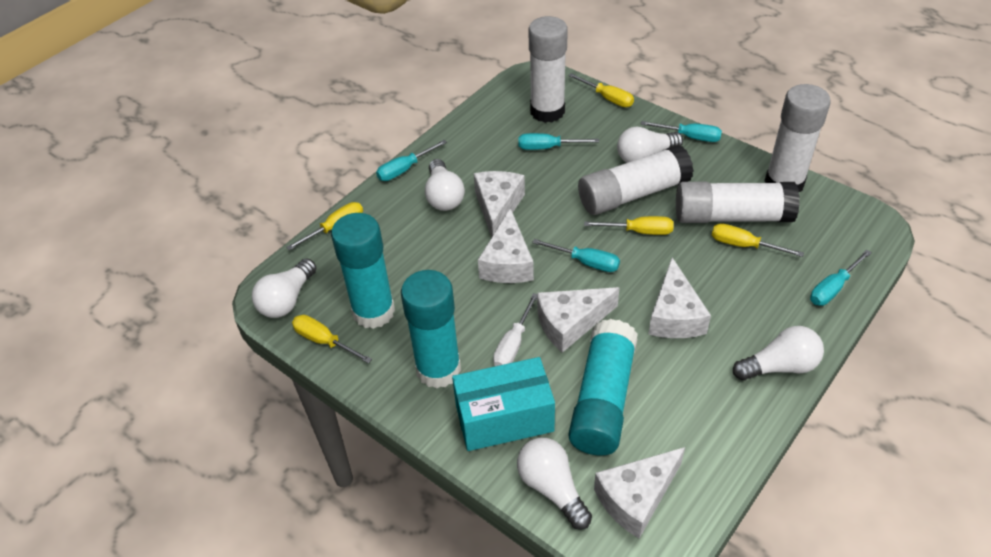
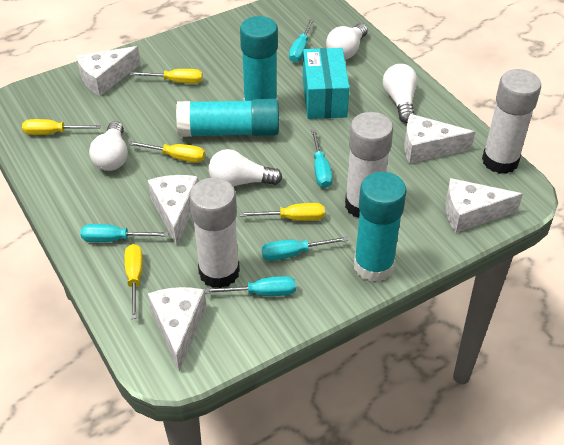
white glue stick: 4 -> 3
white light bulb: 5 -> 4
white screwdriver: 1 -> 0

